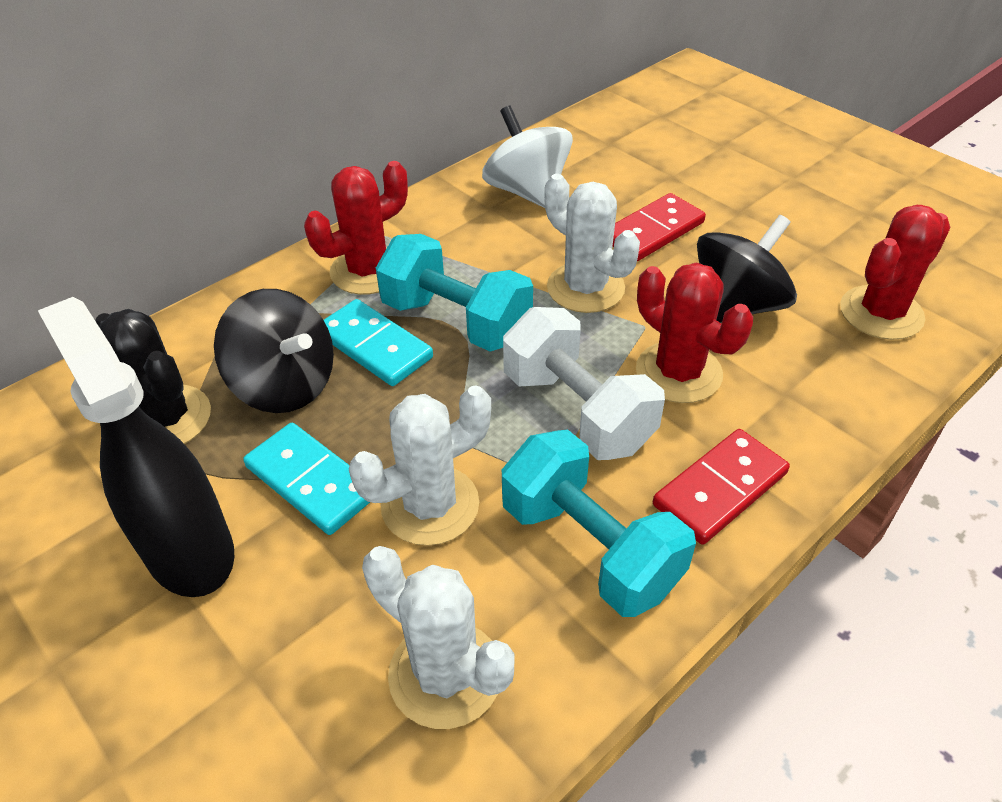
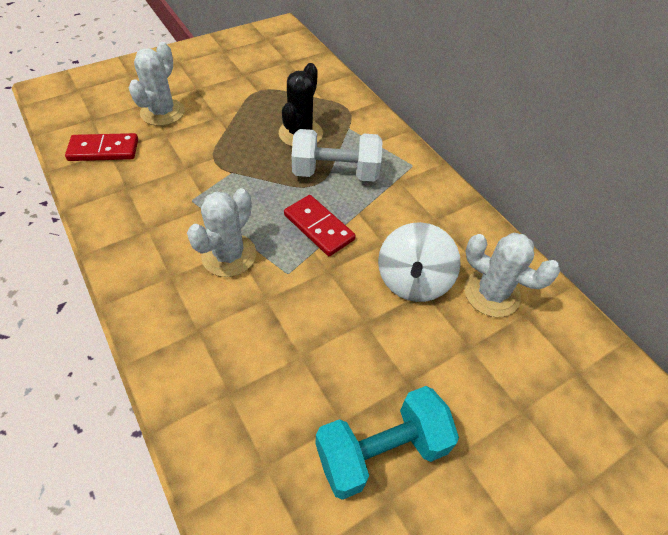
black spinning top: 2 -> 0
black spray bottle: 1 -> 0
red cactus: 3 -> 0
turquoise domino: 2 -> 0
turquoise dumbbell: 2 -> 1

